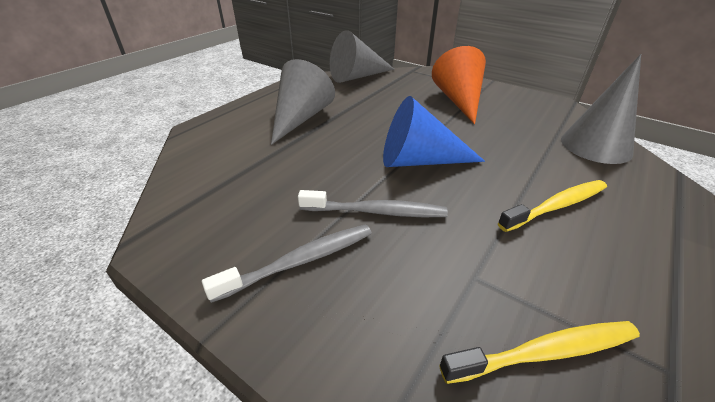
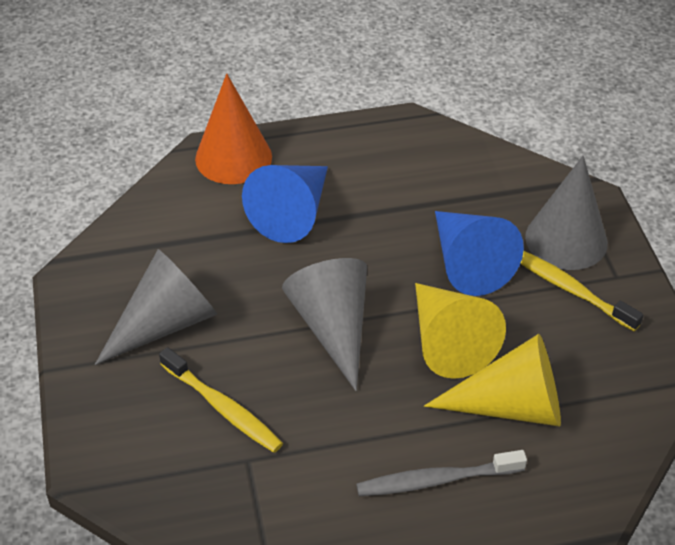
blue cone: 1 -> 2
grey toothbrush: 2 -> 1
yellow cone: 0 -> 2

